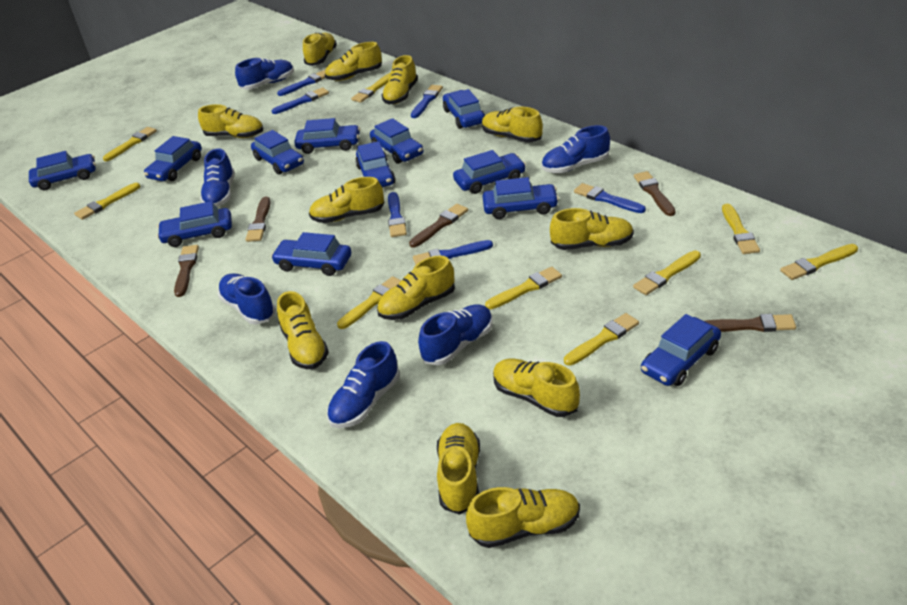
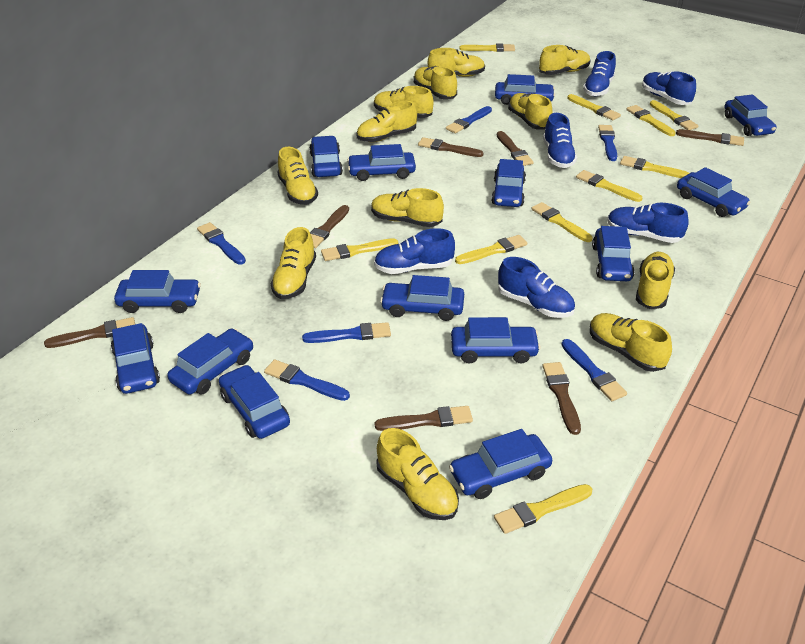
blue car: 12 -> 14
brown brush: 5 -> 7
yellow brush: 9 -> 10

